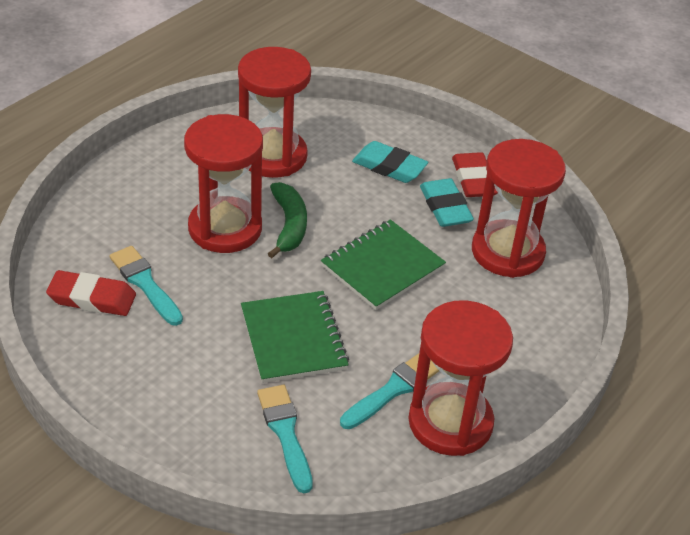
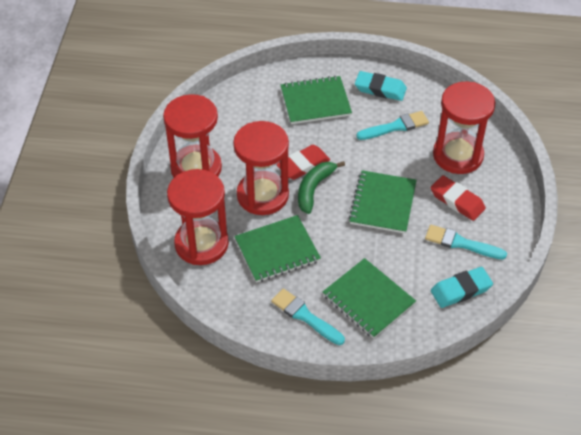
green notebook: 2 -> 4

